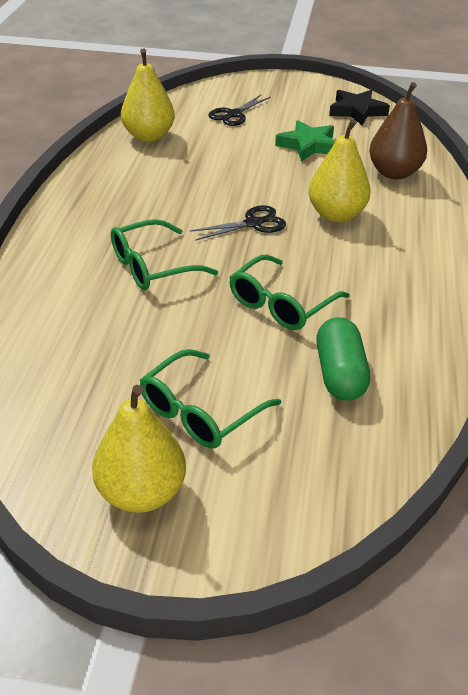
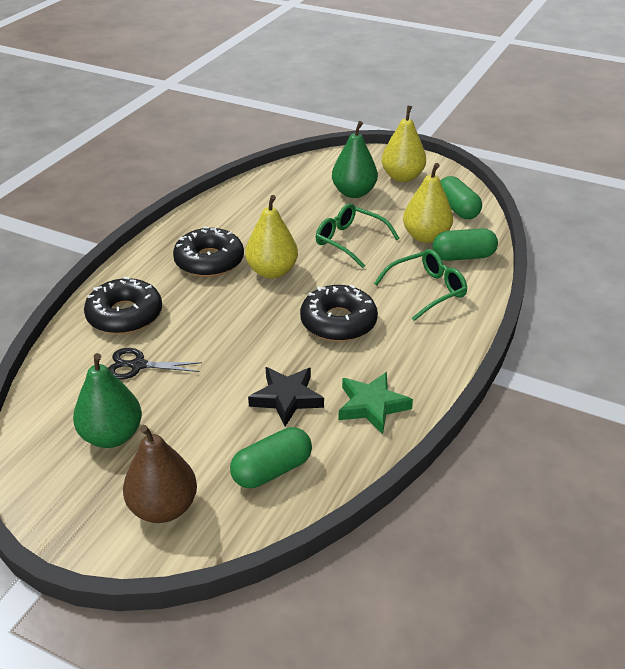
black donut: 0 -> 3
black scissors: 2 -> 1
green capsule: 1 -> 3
green glasses: 3 -> 2
green pear: 0 -> 2

